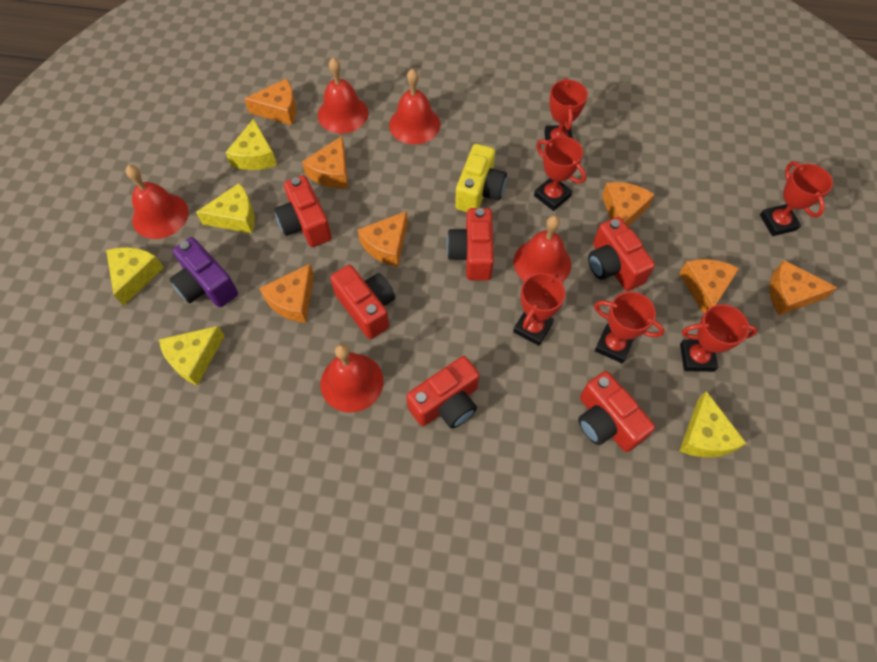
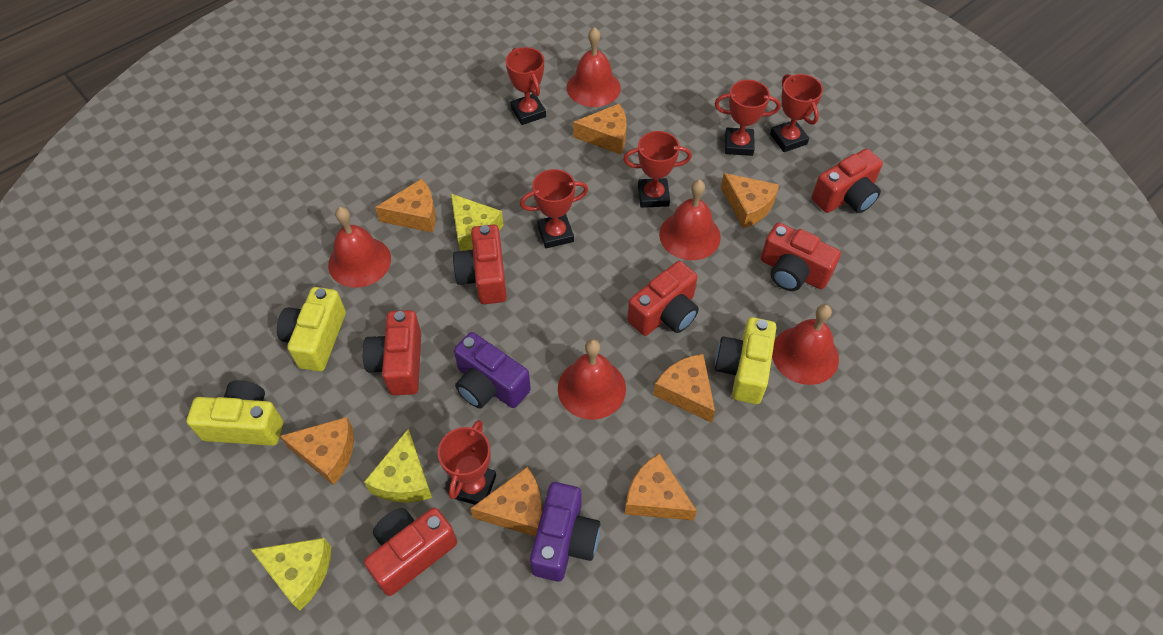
purple camera: 1 -> 2
yellow camera: 1 -> 3
yellow cheese: 5 -> 3

